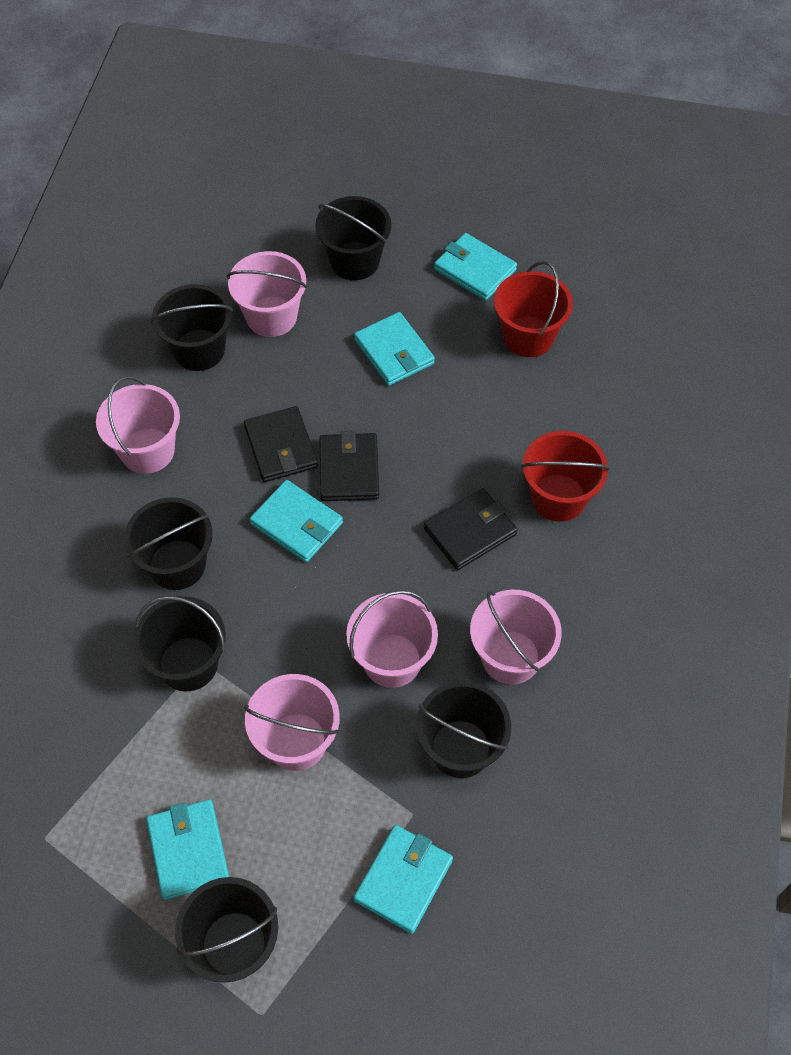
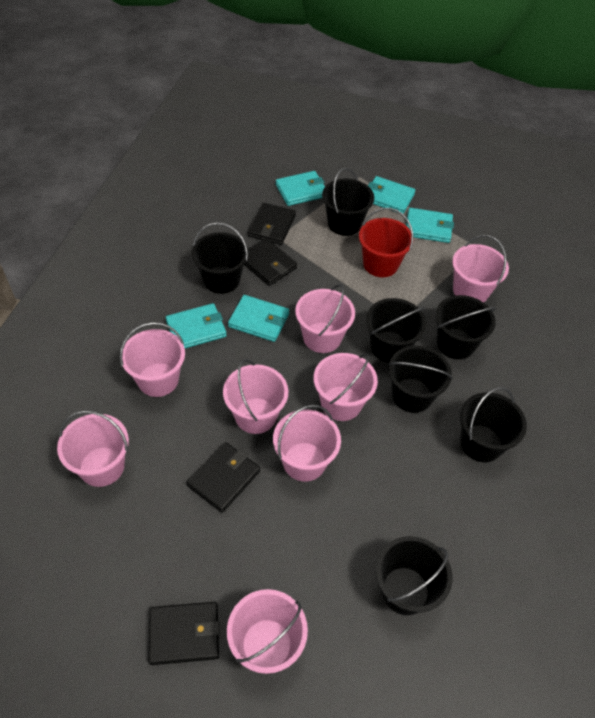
black bucket: 6 -> 7
black wallet: 3 -> 4
pink bucket: 5 -> 8
red bucket: 2 -> 1

